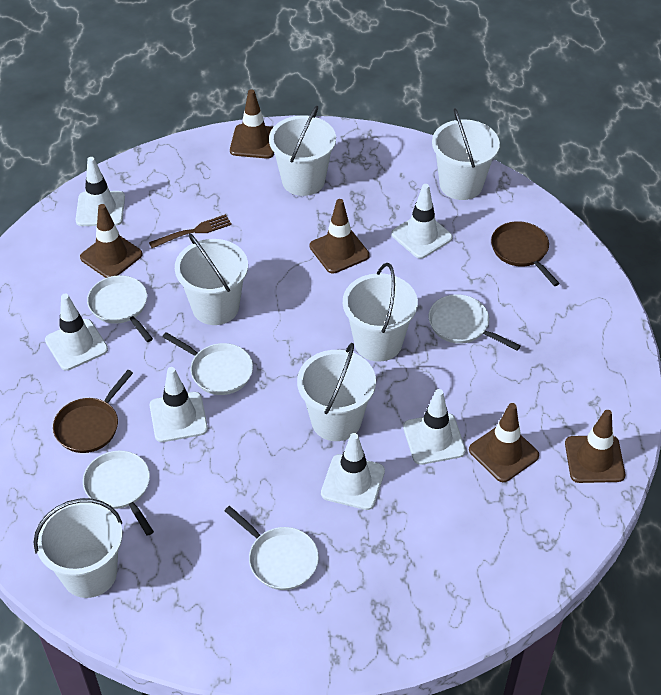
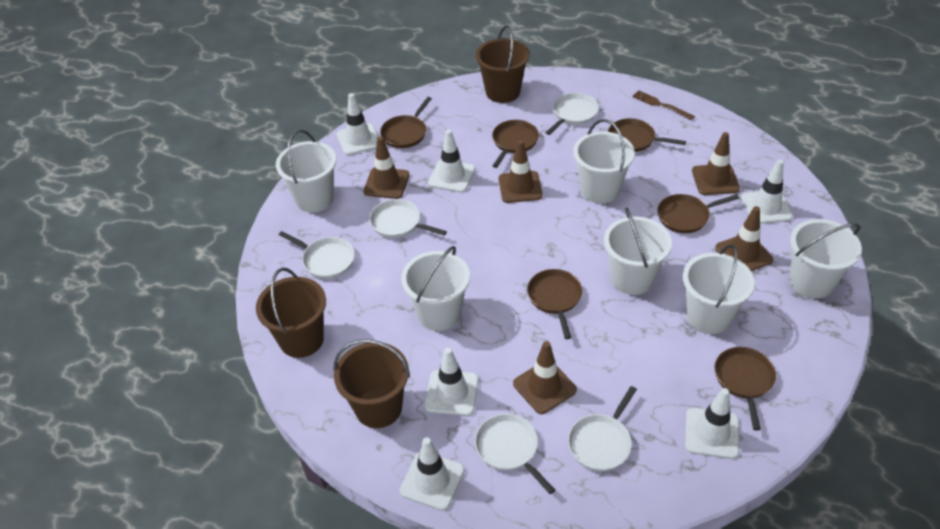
brown bucket: 0 -> 3
brown pan: 2 -> 6

